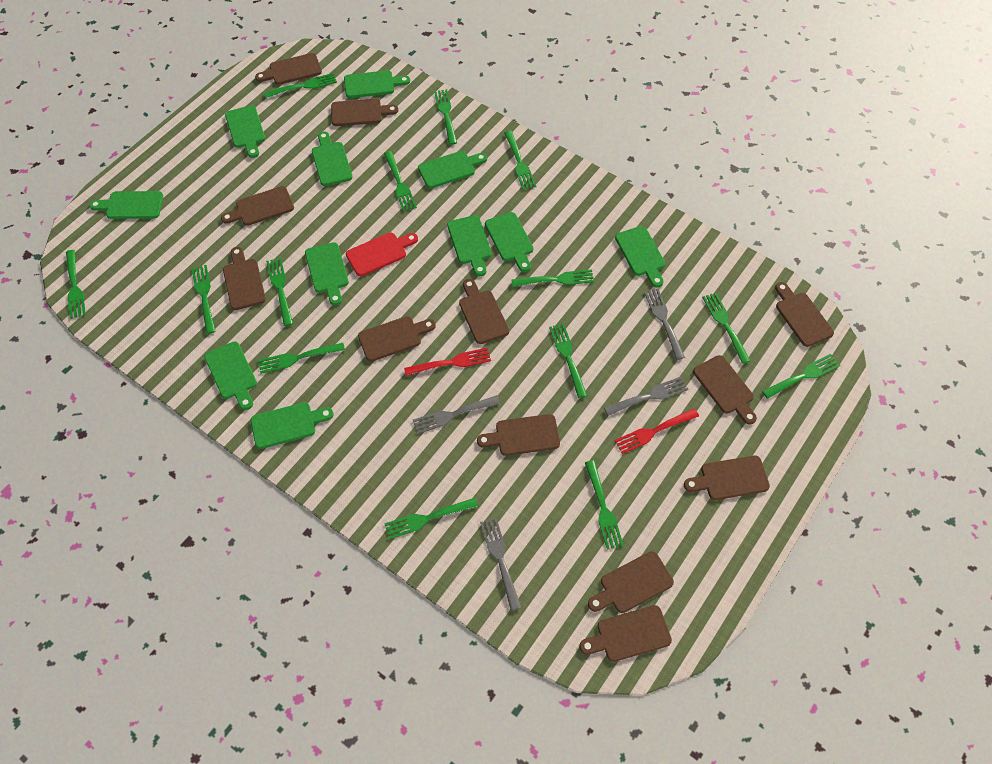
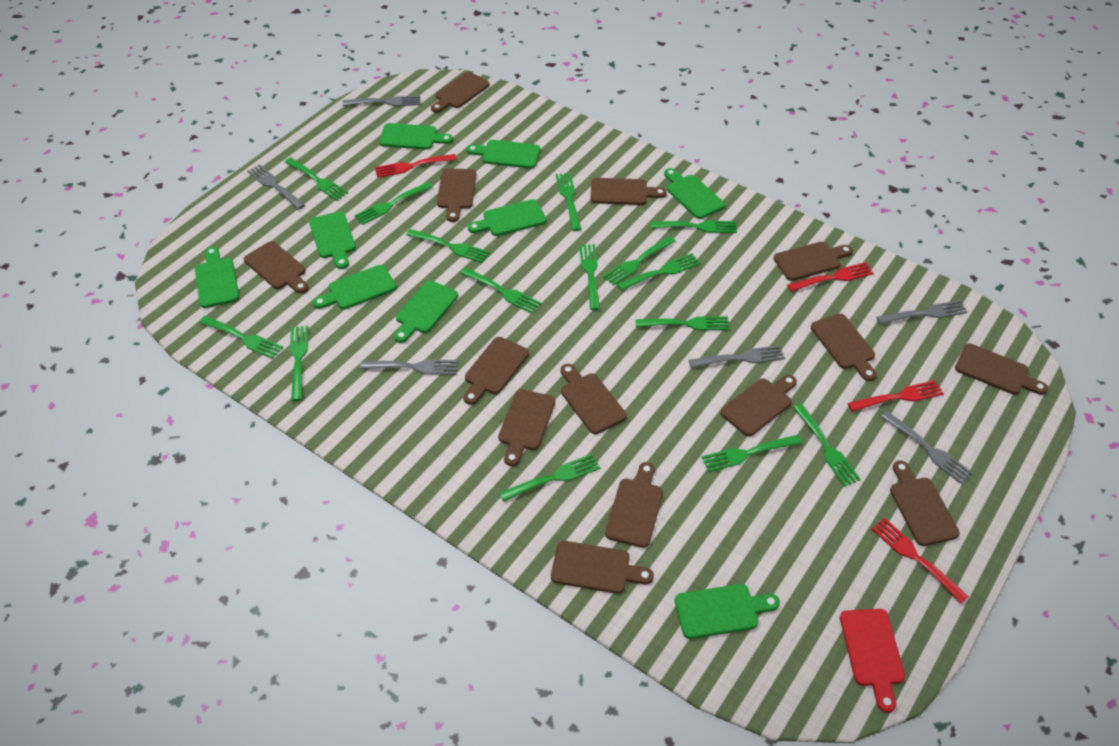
brown cutting board: 12 -> 14
green cutting board: 11 -> 9
green fork: 14 -> 15
grey fork: 4 -> 6
red fork: 2 -> 4

